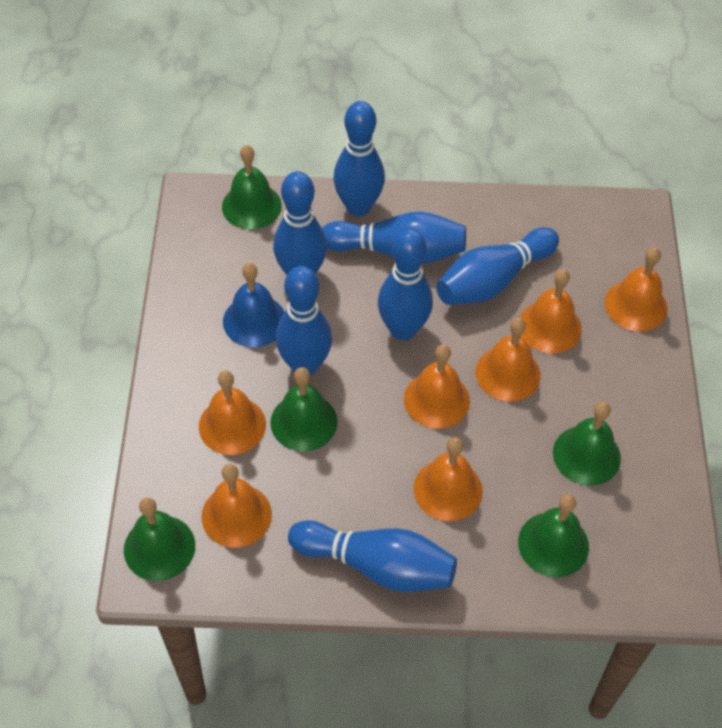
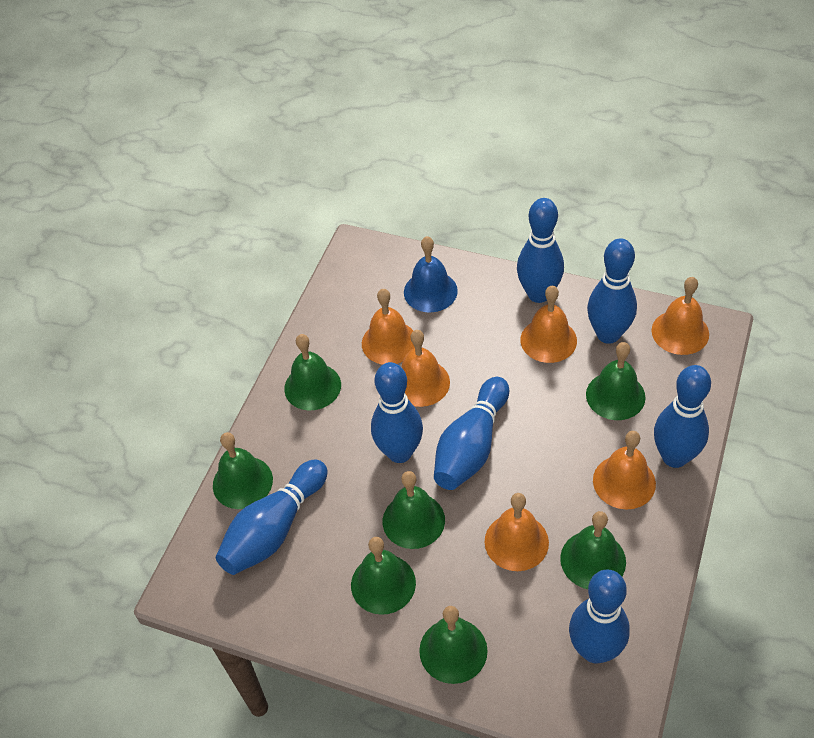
green bell: 5 -> 7
orange bell: 7 -> 6

